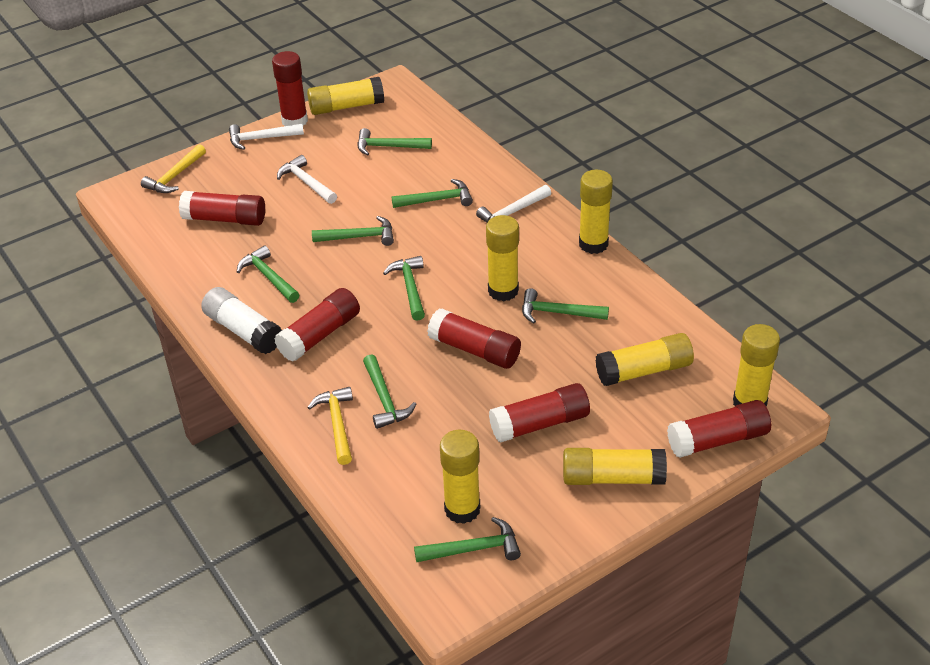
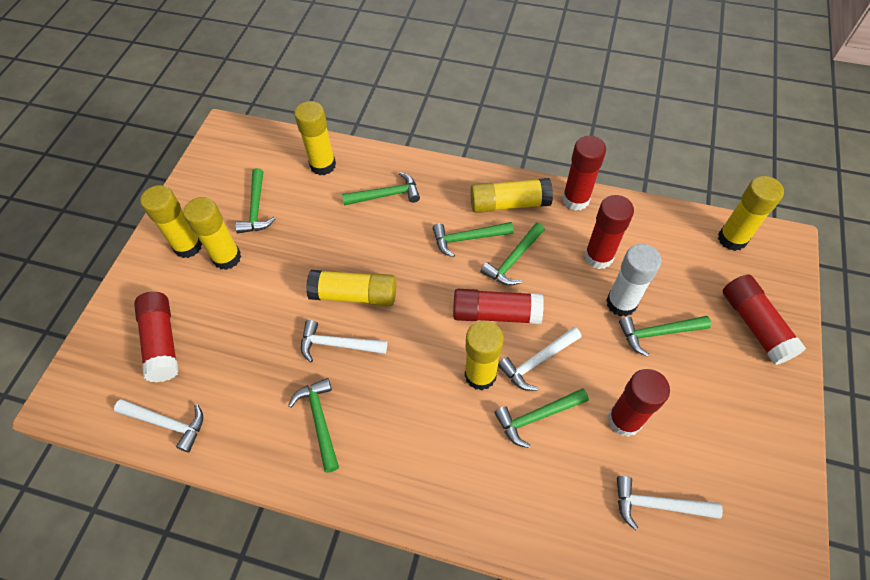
green hammer: 8 -> 7
white hammer: 3 -> 4
yellow hammer: 2 -> 0

